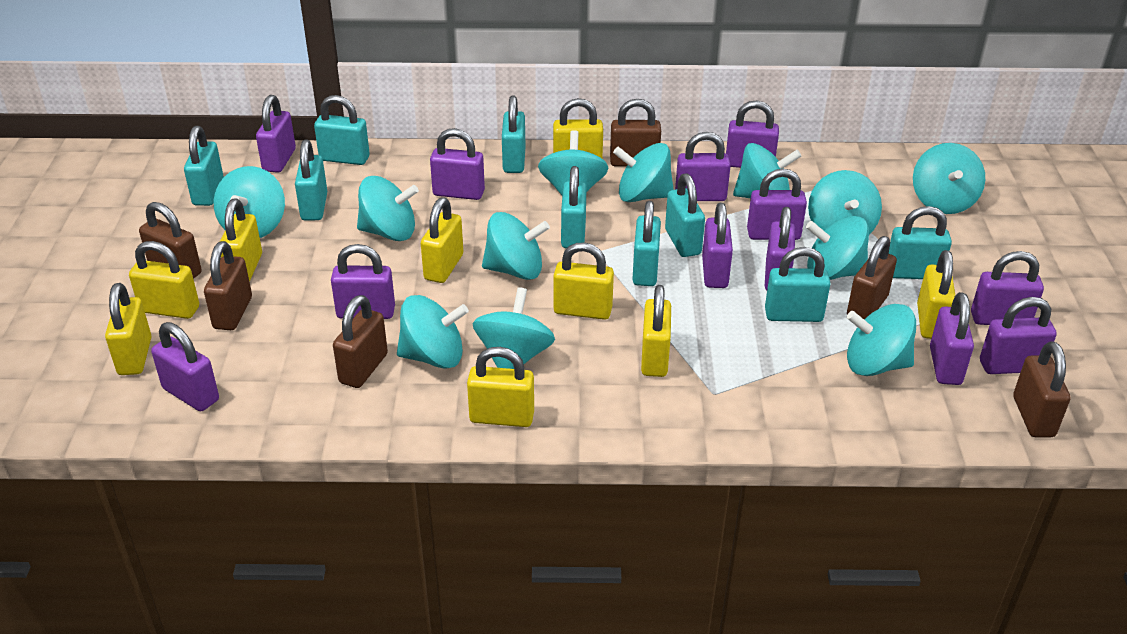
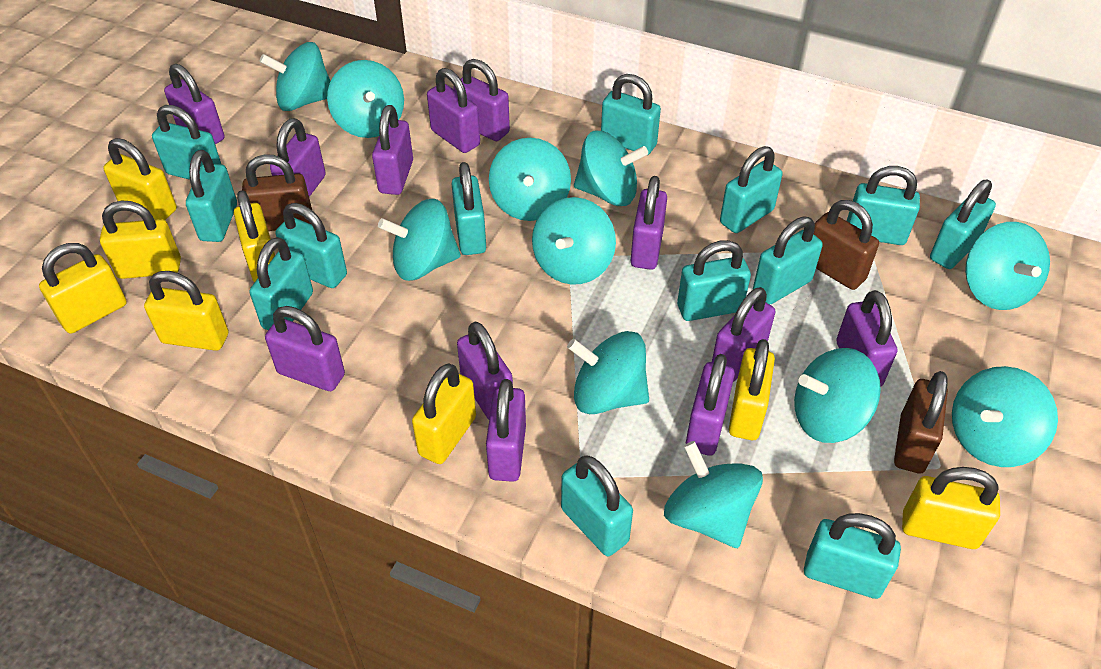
brown padlock: 6 -> 3
turquoise padlock: 9 -> 13
turquoise spinning top: 12 -> 11
yellow padlock: 9 -> 8

